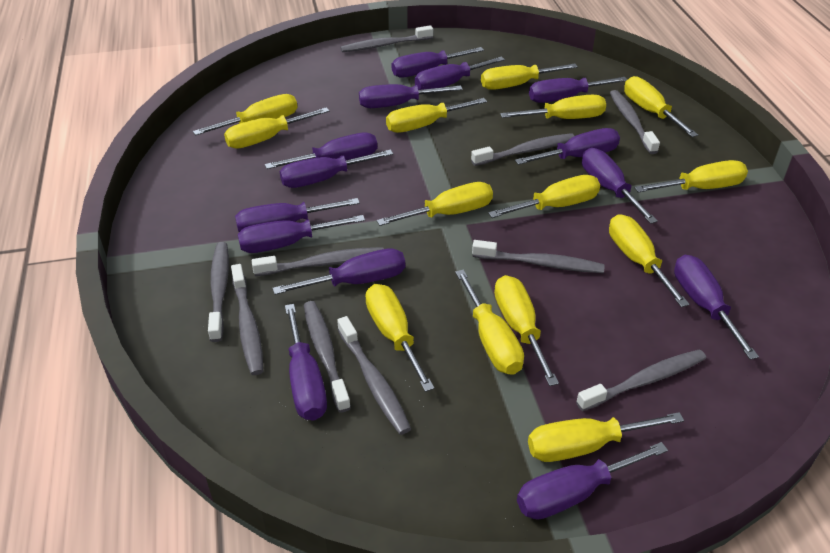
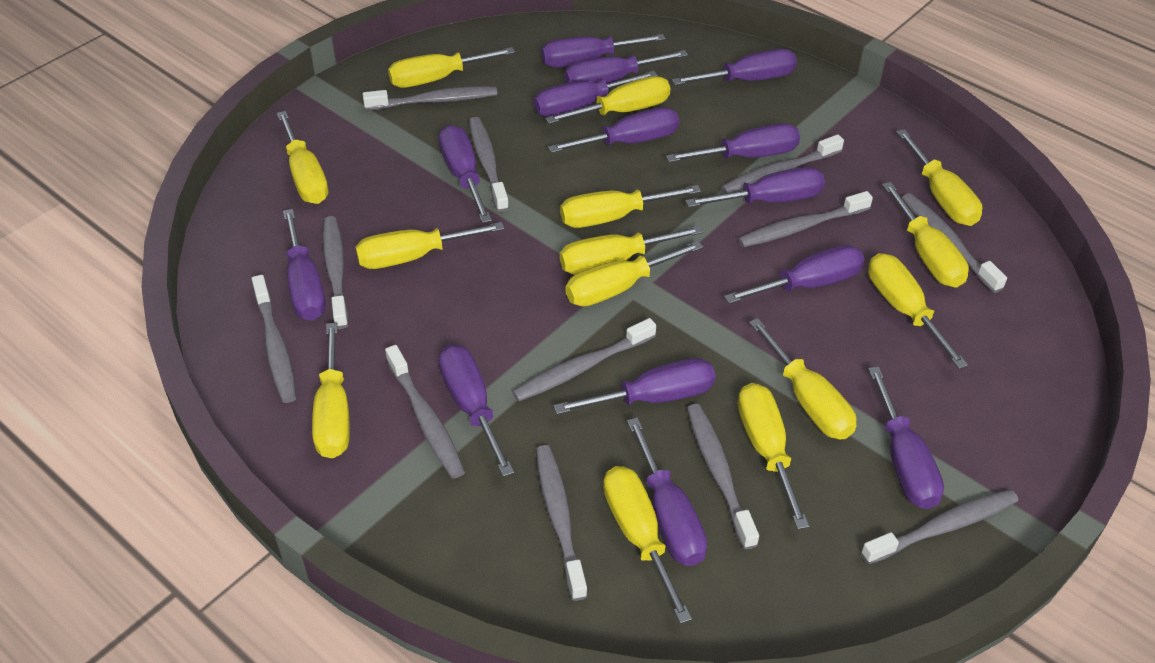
grey toothbrush: 10 -> 12

